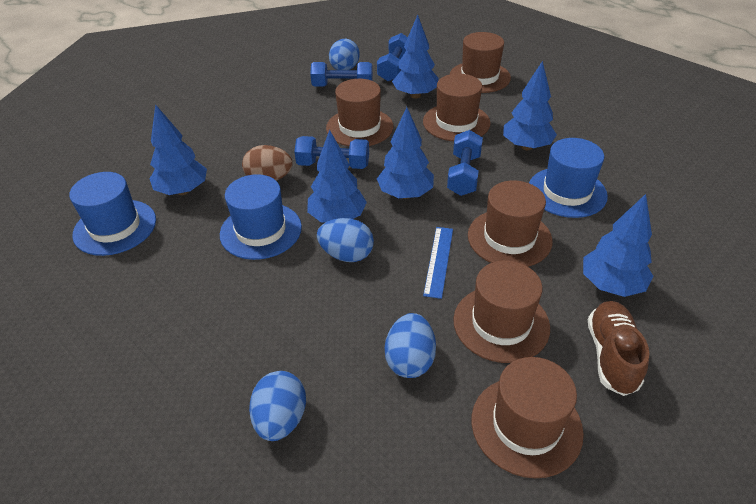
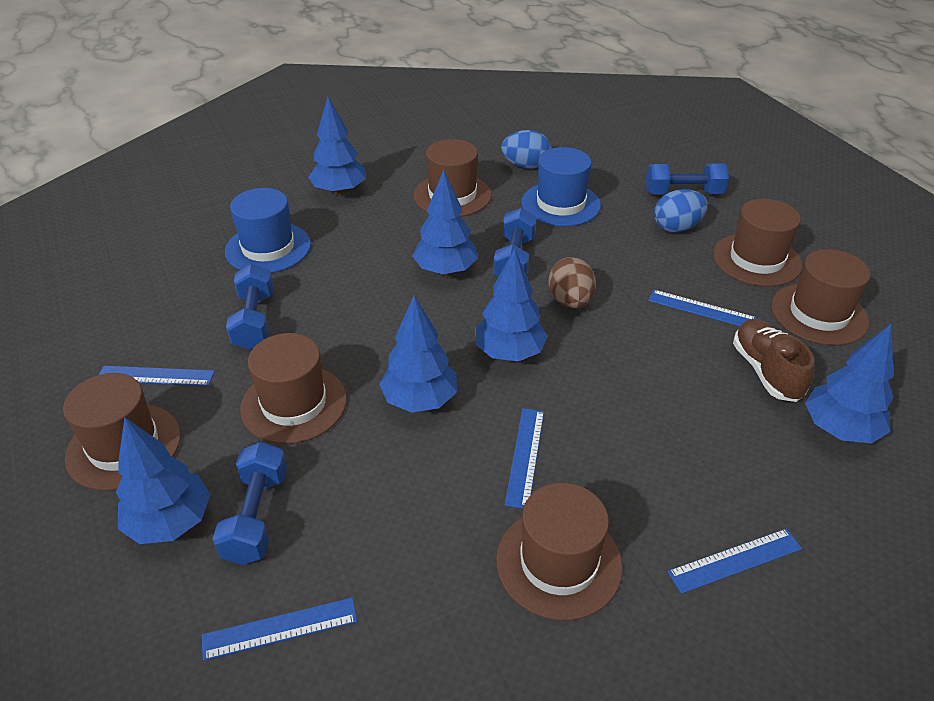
blue egg: 4 -> 2
blue hat: 3 -> 2
blue ruler: 1 -> 5

